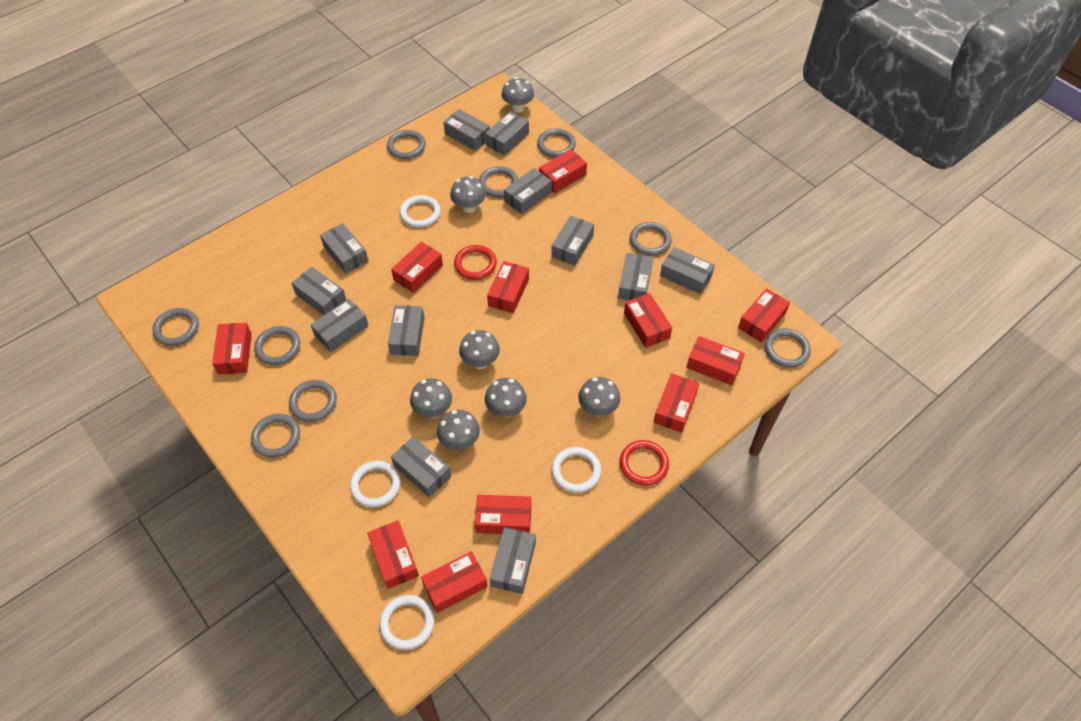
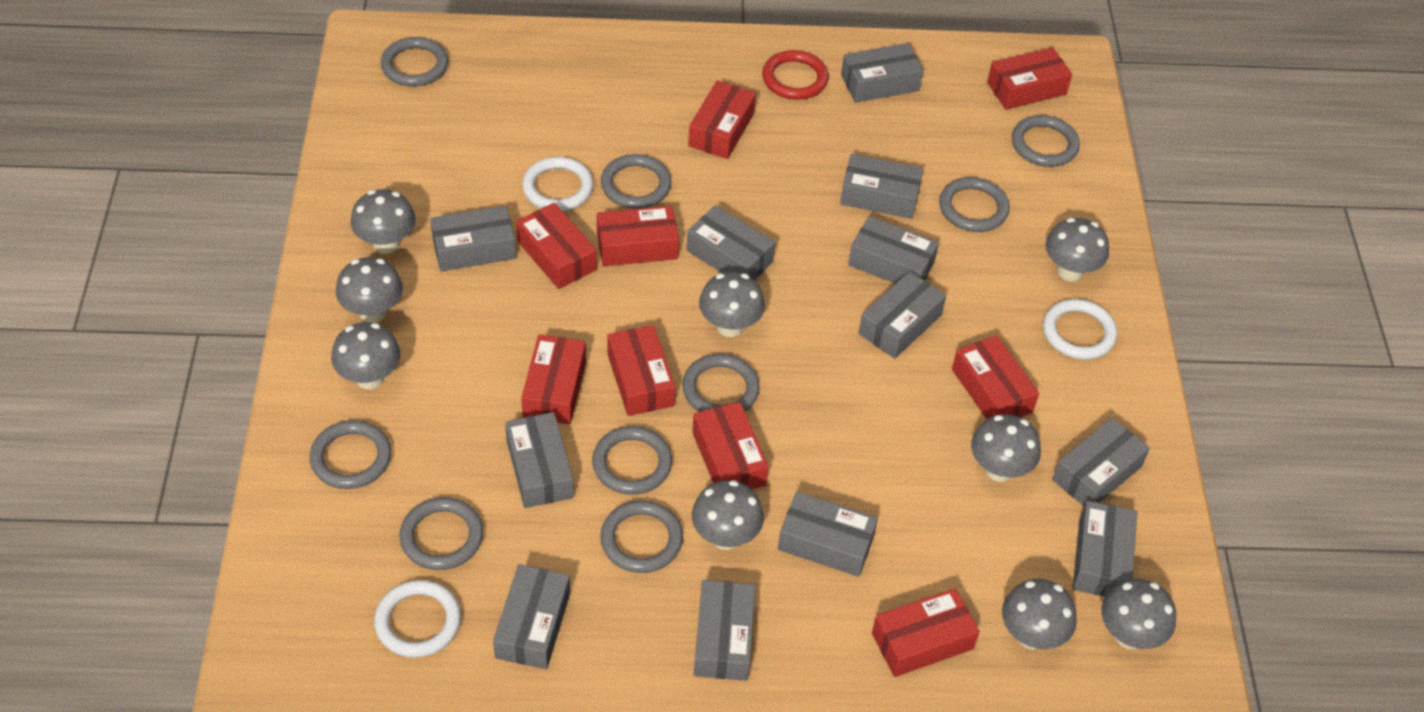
grey mushroom: 7 -> 9
red box: 11 -> 9
red ring: 2 -> 1
white ring: 4 -> 3

